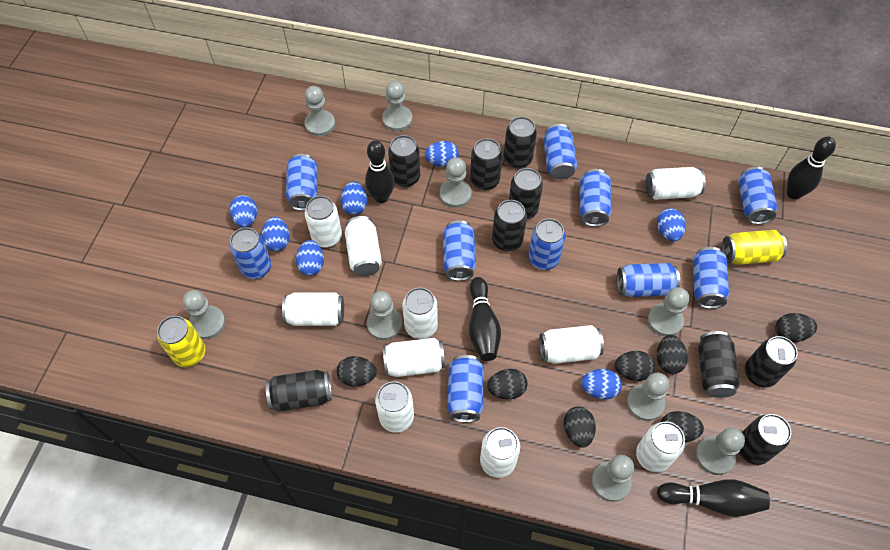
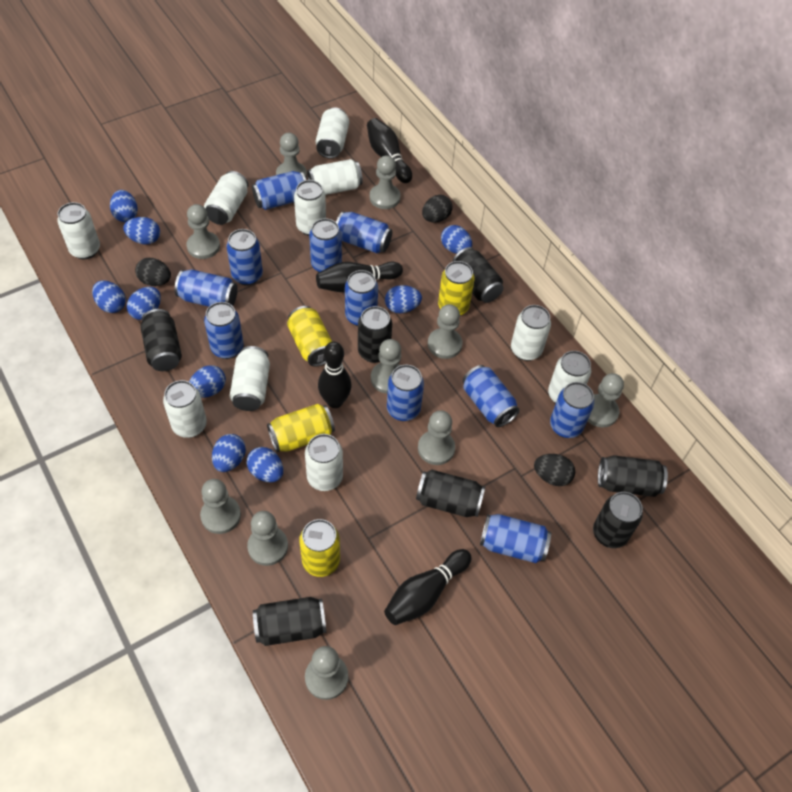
black can: 9 -> 7
black egg: 7 -> 3
blue can: 10 -> 11
blue egg: 7 -> 9
grey pawn: 9 -> 10
yellow can: 2 -> 4

